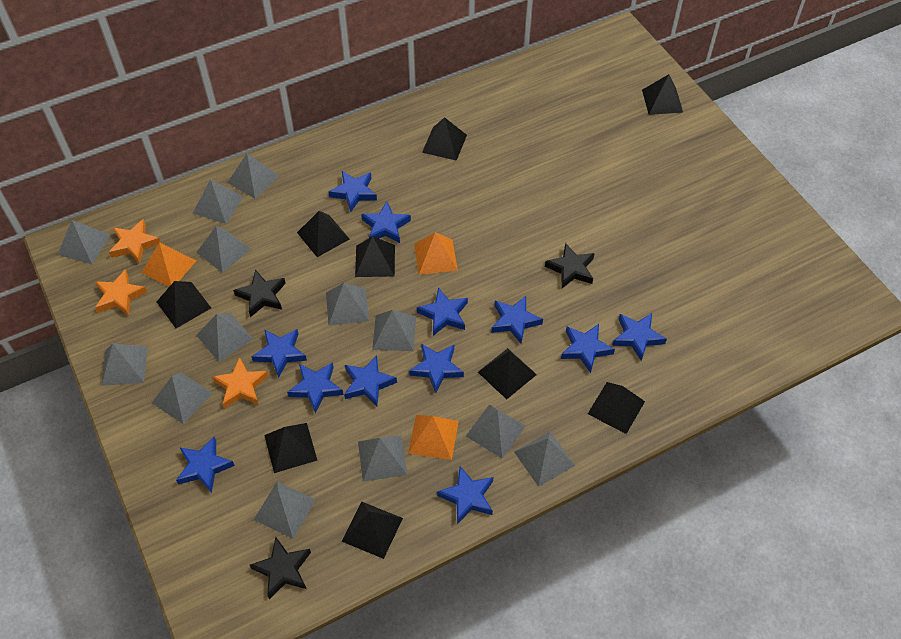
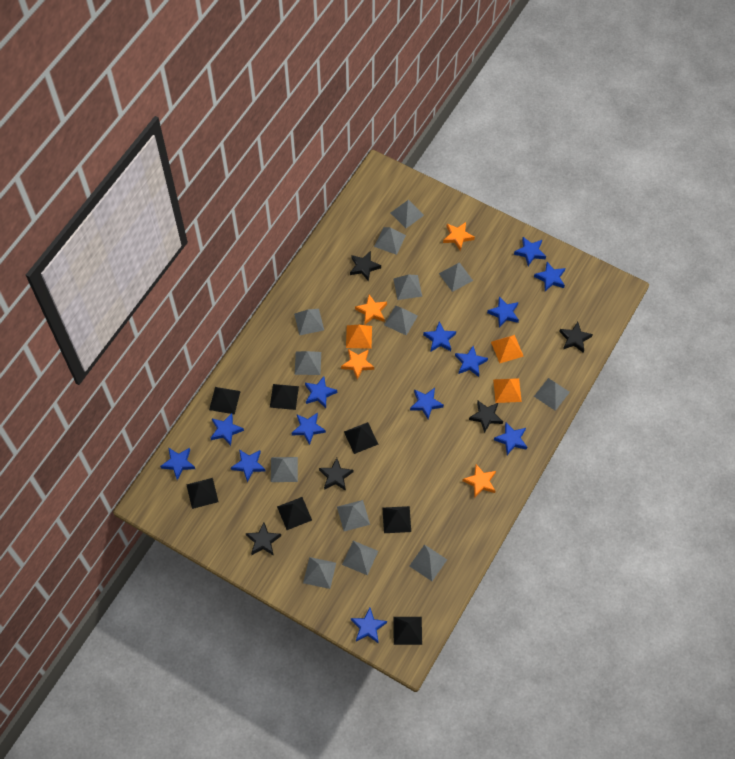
black pyramid: 9 -> 7
black star: 3 -> 5
blue star: 12 -> 13
orange star: 3 -> 4

